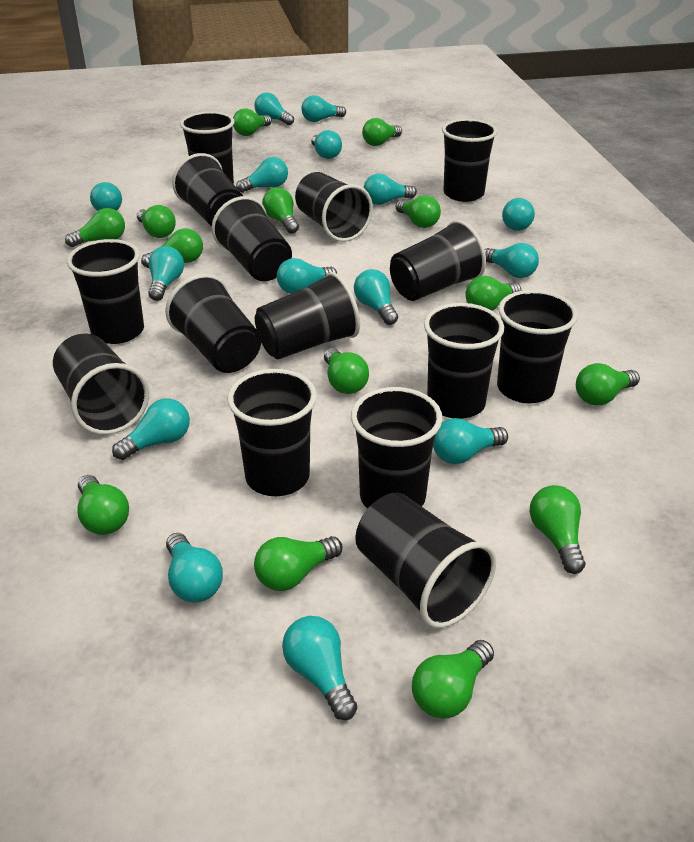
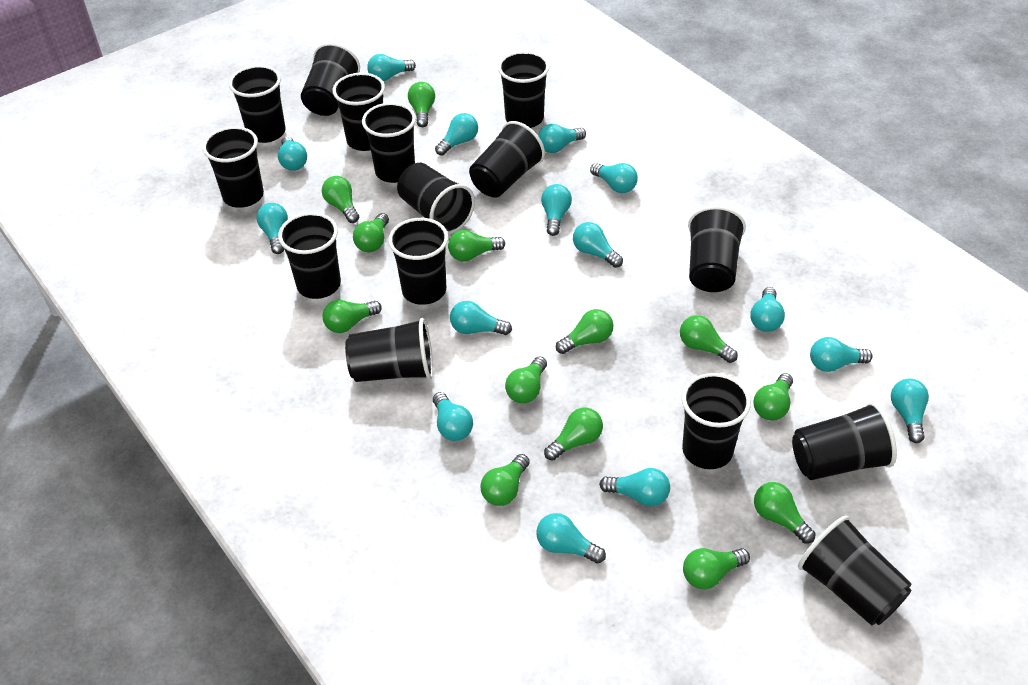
green light bulb: 14 -> 13

